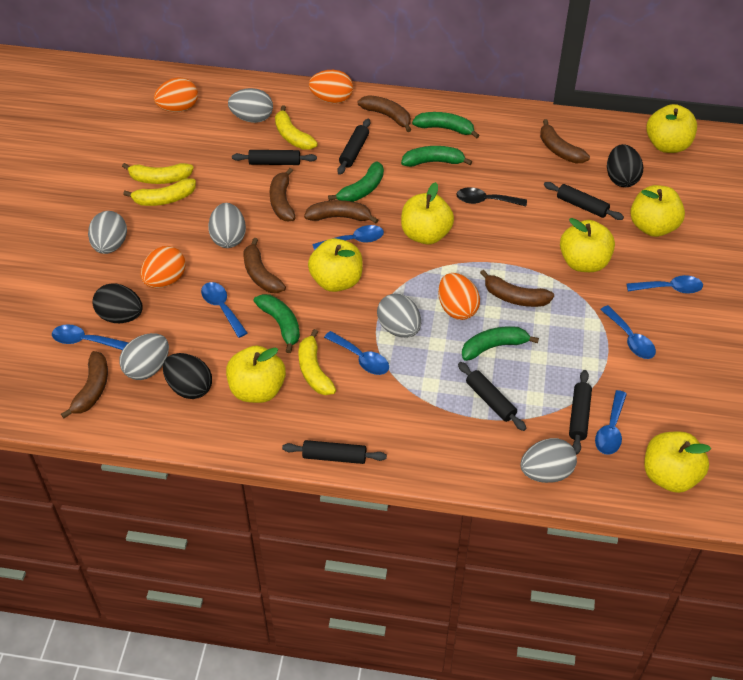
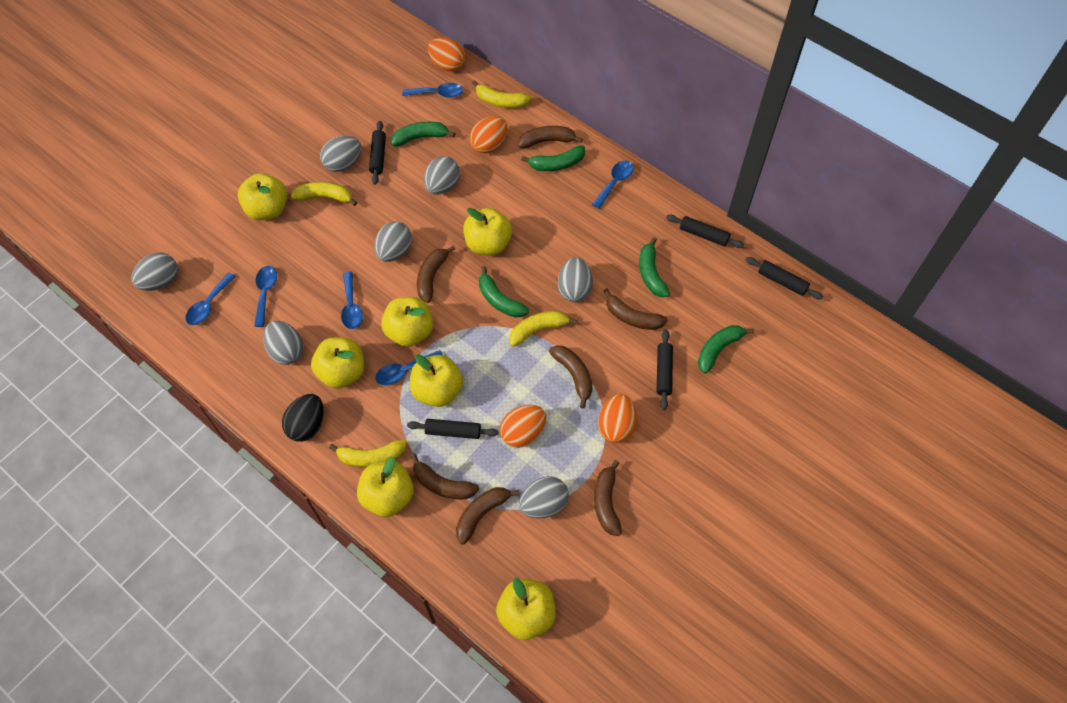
black egg: 3 -> 1
black rolling pin: 6 -> 5
black spoon: 1 -> 0
blue spoon: 7 -> 6
grey egg: 6 -> 7

